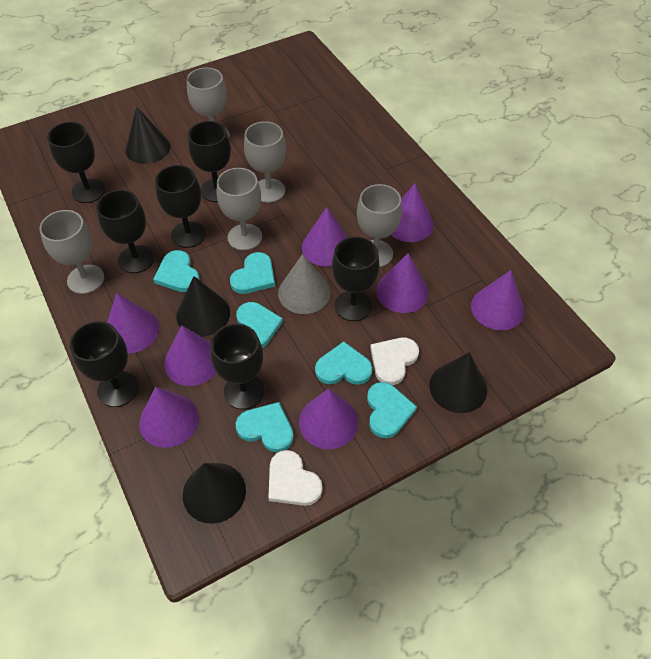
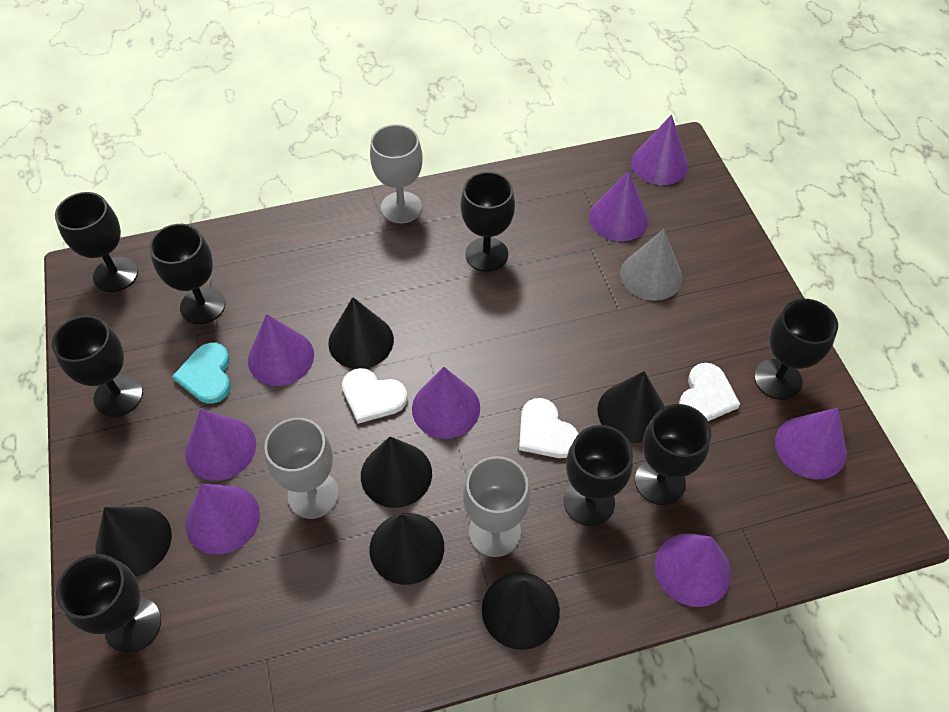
black cone: 4 -> 6
black goblet: 7 -> 8
grey goblet: 5 -> 3
turquoise heart: 6 -> 1
white heart: 2 -> 3

